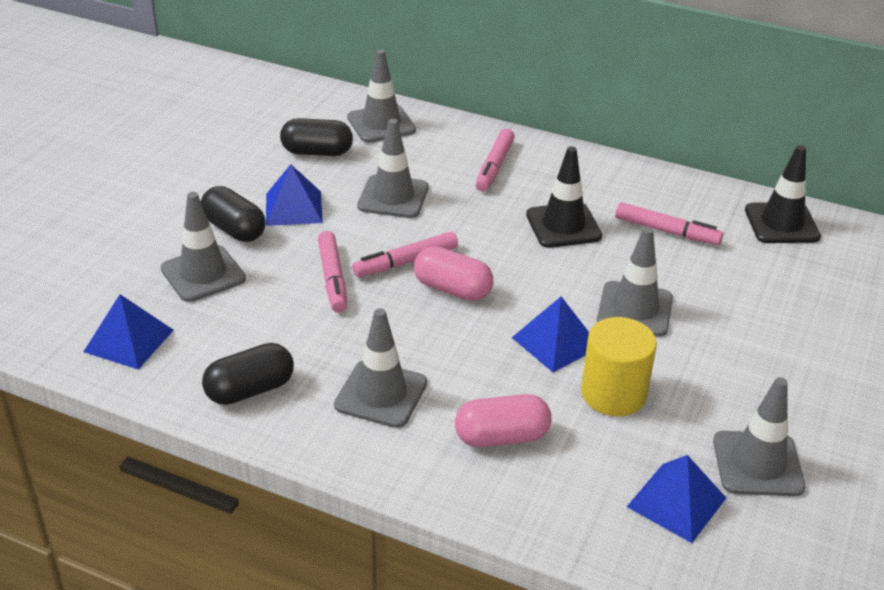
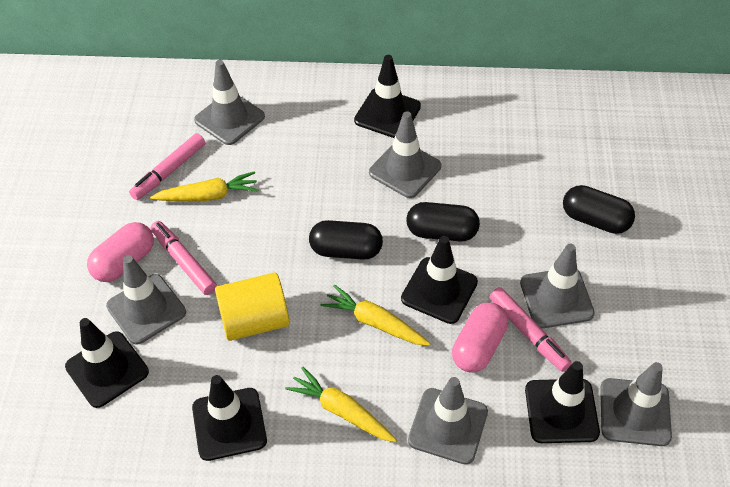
black traffic cone: 2 -> 5
blue pyramid: 4 -> 0
pink marker: 4 -> 3
yellow carrot: 0 -> 3

